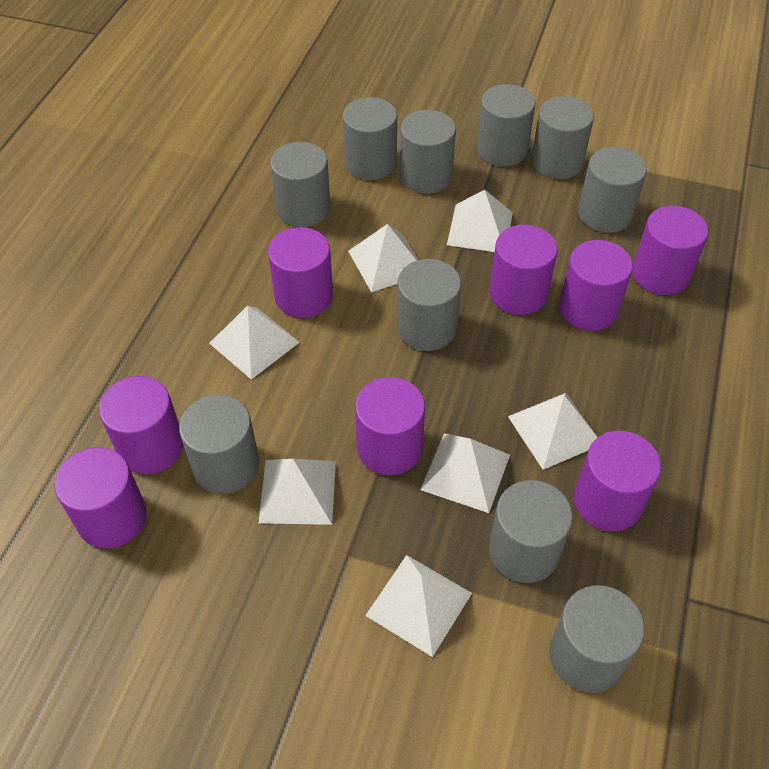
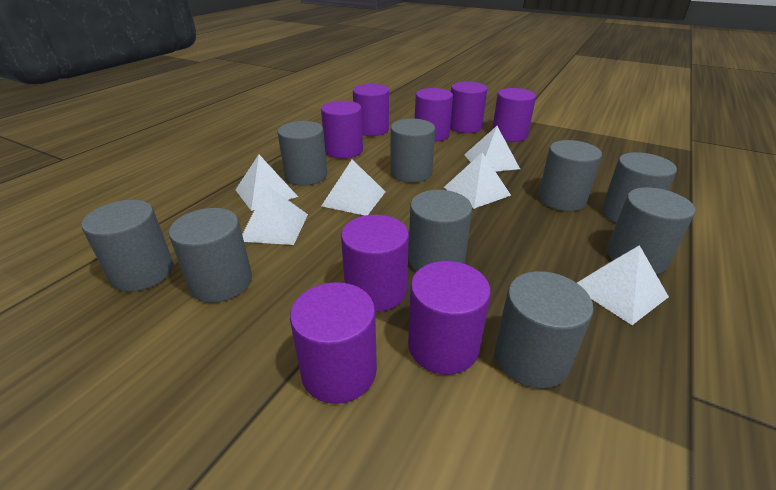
grey cylinder: 10 -> 9
white pyramid: 7 -> 6

